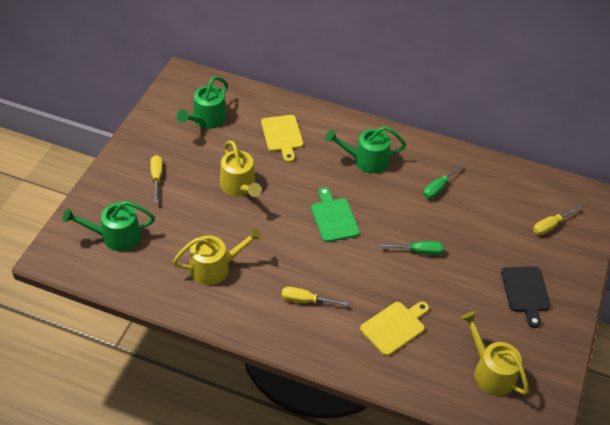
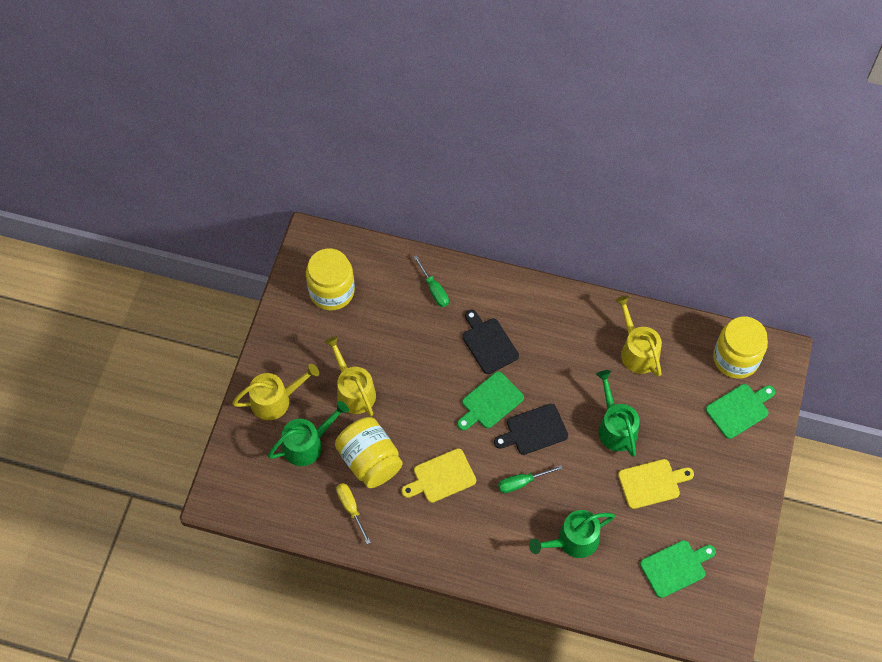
black cutting board: 1 -> 2
green cutting board: 1 -> 3
yellow jar: 0 -> 3
yellow screwdriver: 3 -> 1

